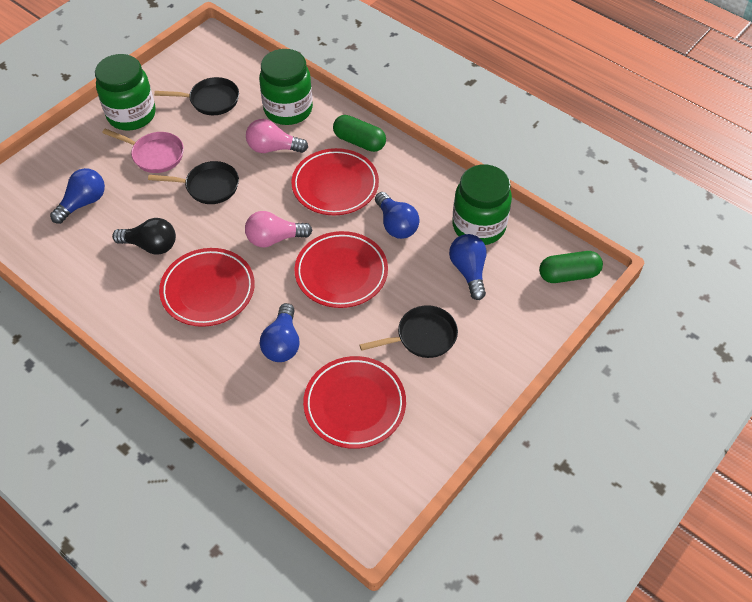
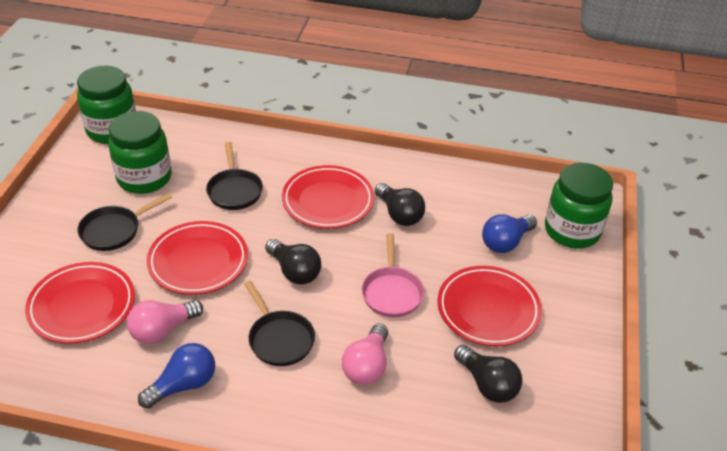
black light bulb: 1 -> 3
blue light bulb: 4 -> 2
green capsule: 2 -> 0

